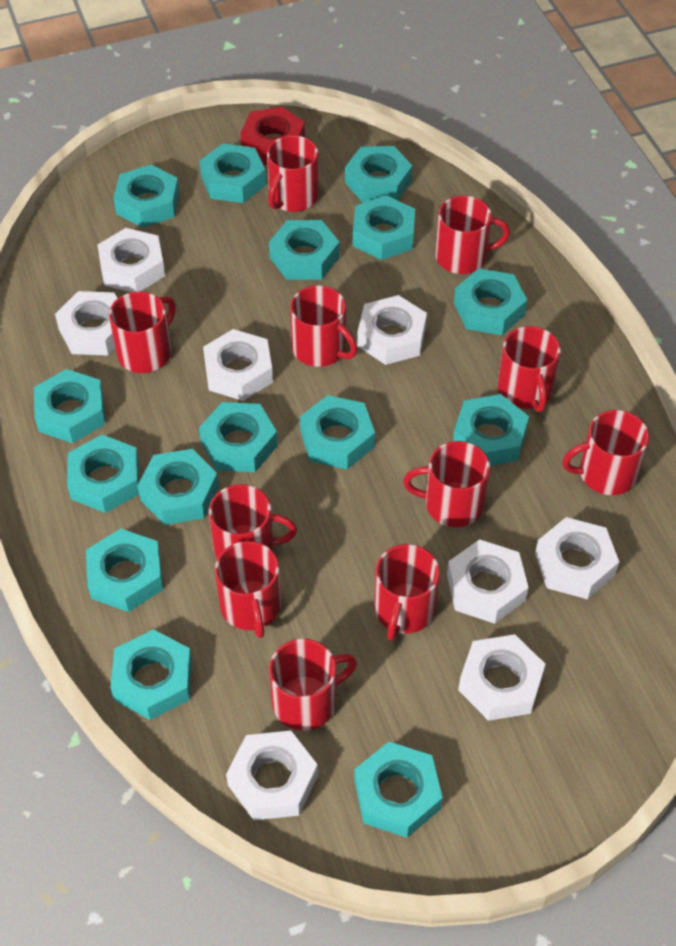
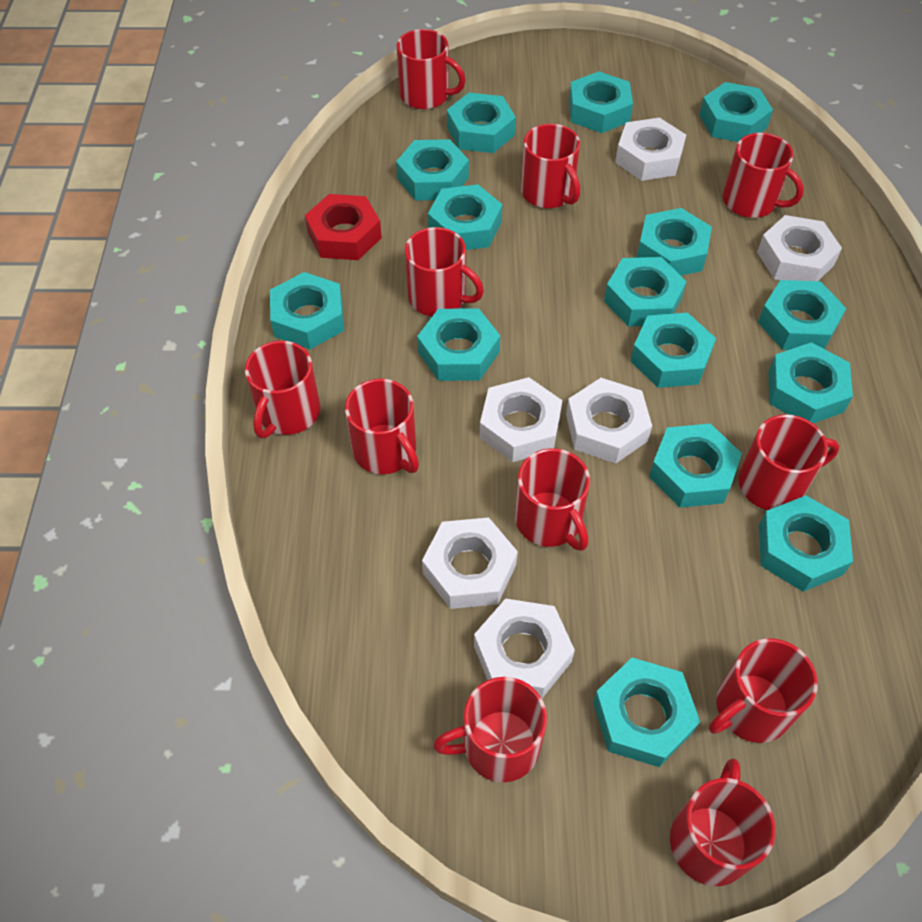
white nut: 8 -> 6

